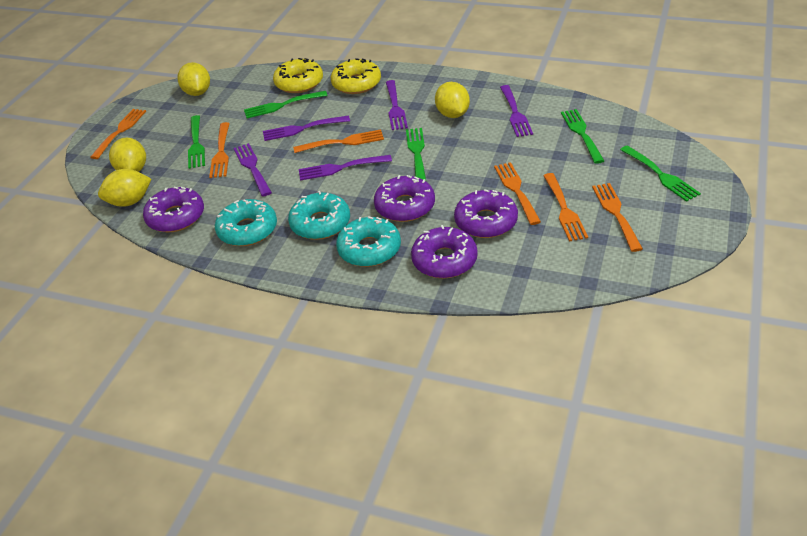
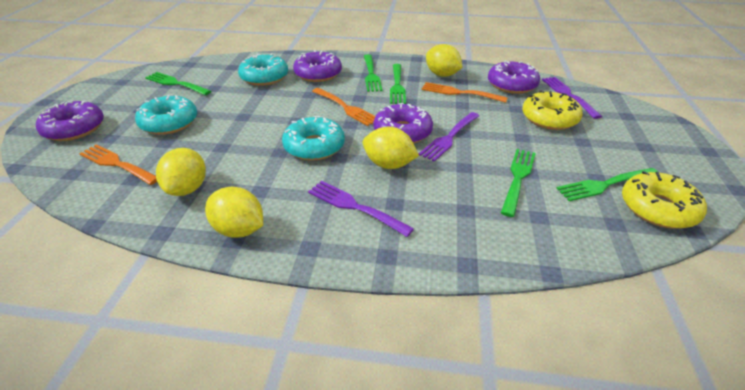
orange fork: 6 -> 3
purple fork: 5 -> 3

